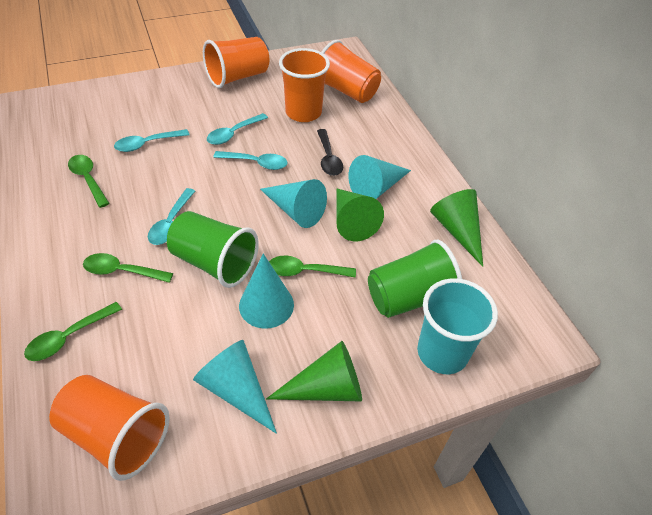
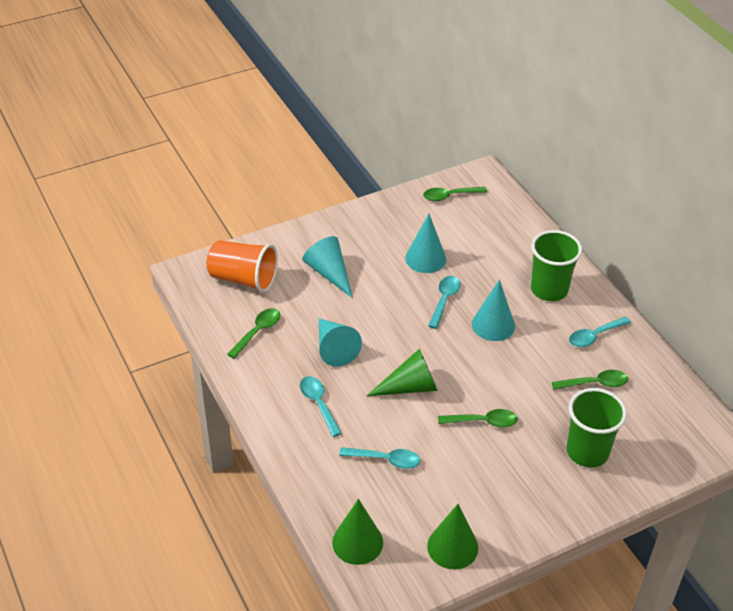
black spoon: 1 -> 0
orange cup: 4 -> 1
turquoise cup: 1 -> 0

